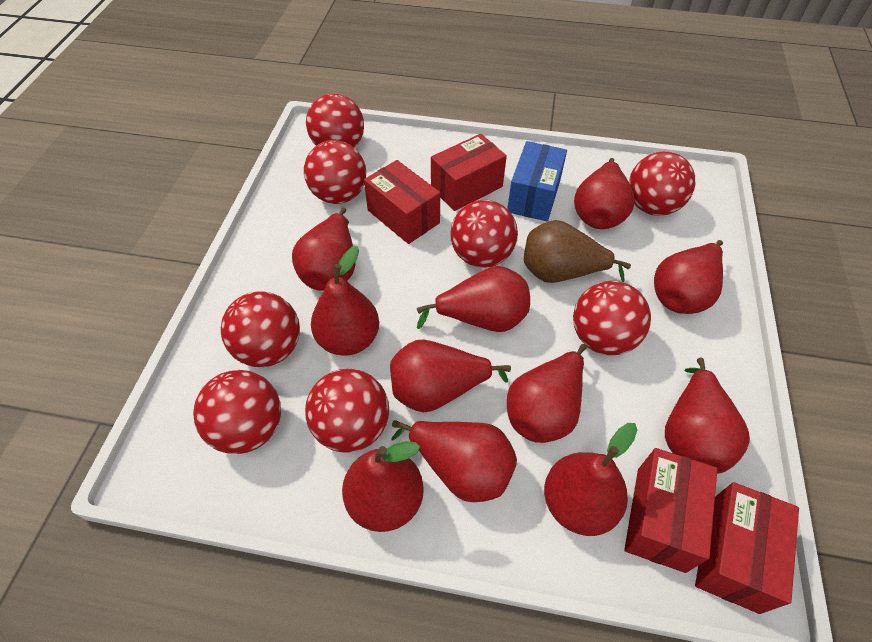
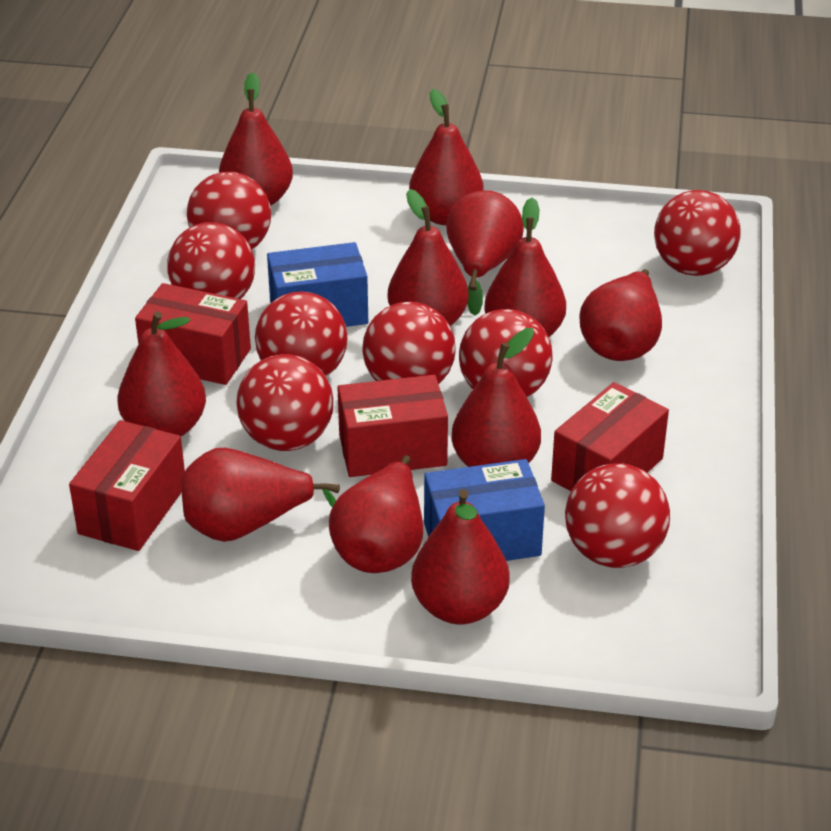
blue box: 1 -> 2
brown pear: 1 -> 0

